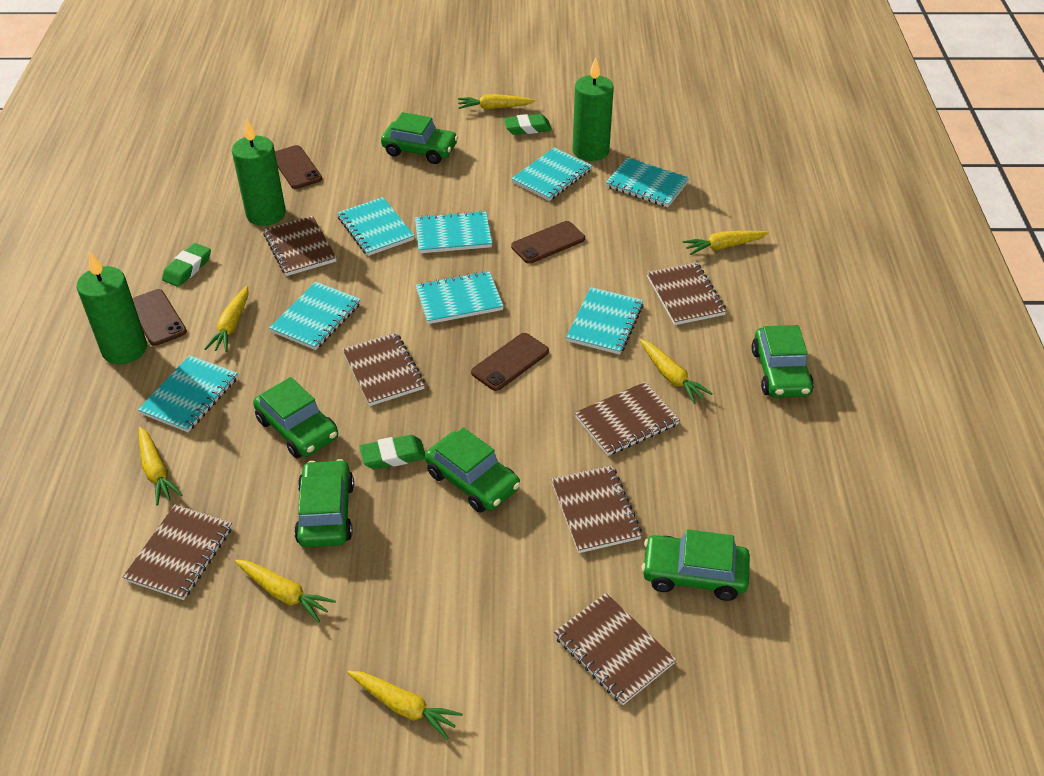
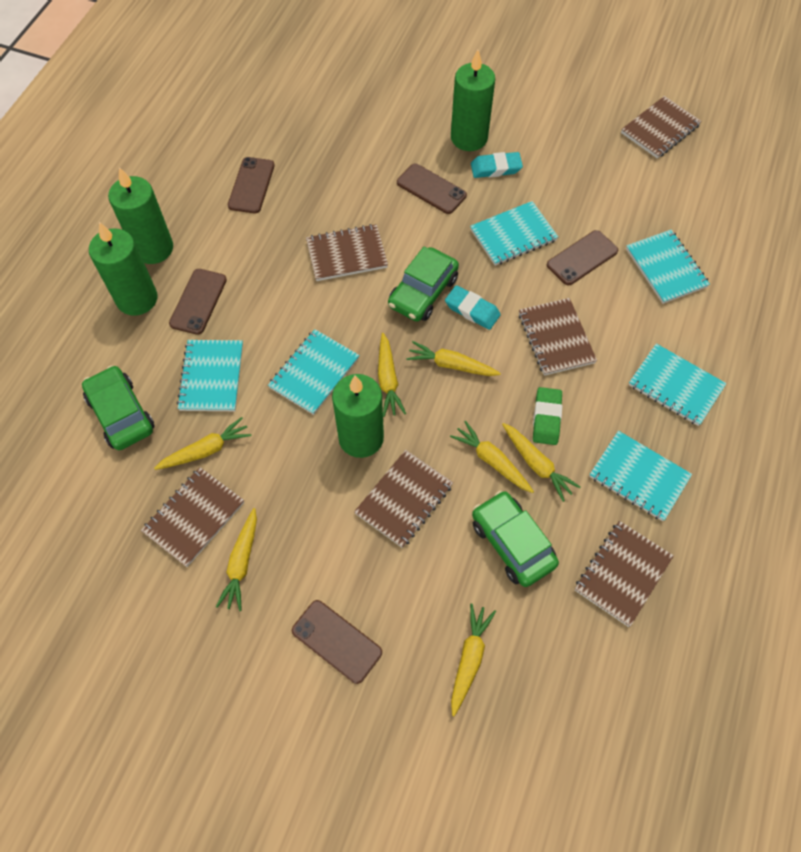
brown notebook: 7 -> 6
brown phone: 4 -> 5
green candle: 3 -> 4
green car: 6 -> 3
green eraser: 3 -> 1
turquoise eraser: 0 -> 2
turquoise notebook: 8 -> 6

